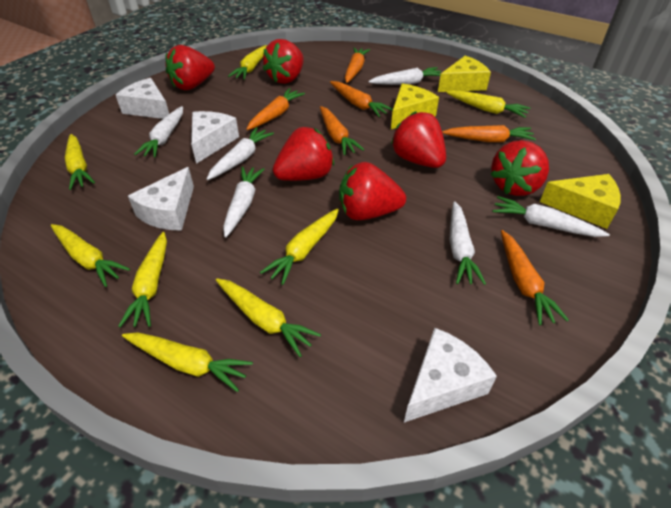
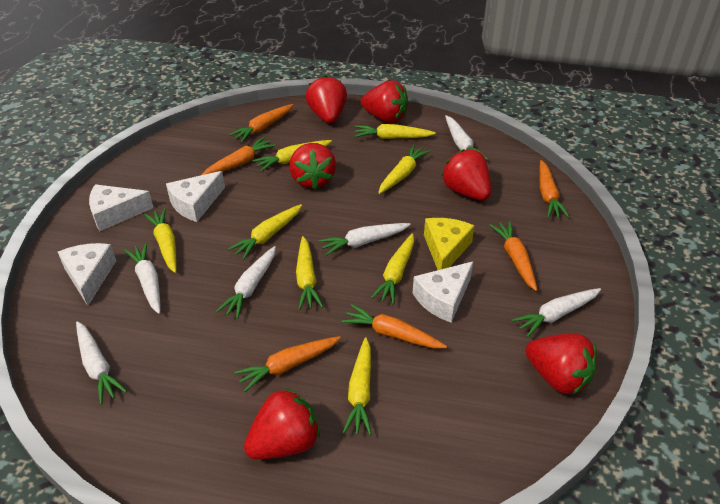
yellow cheese: 3 -> 1

